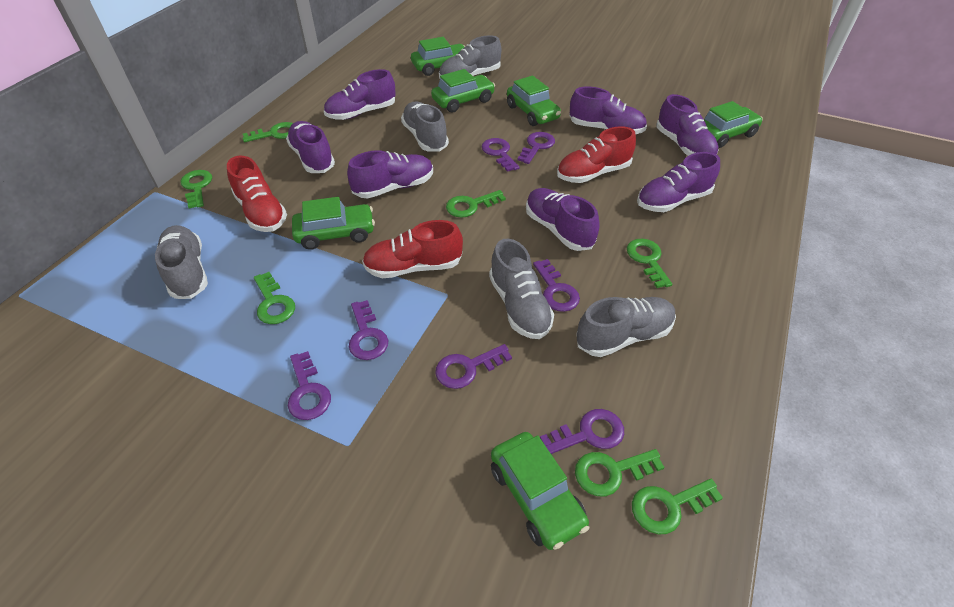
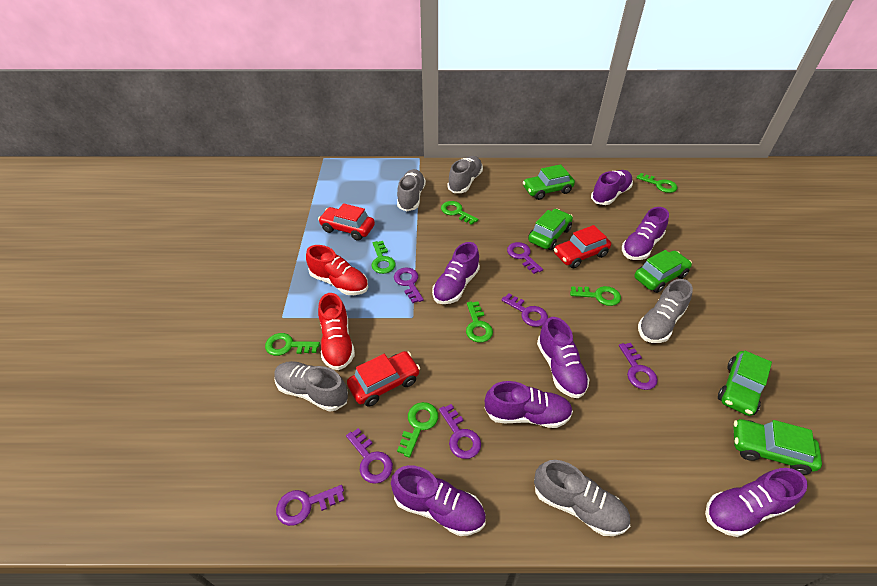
green car: 6 -> 5
red car: 0 -> 3
red shoe: 3 -> 2

